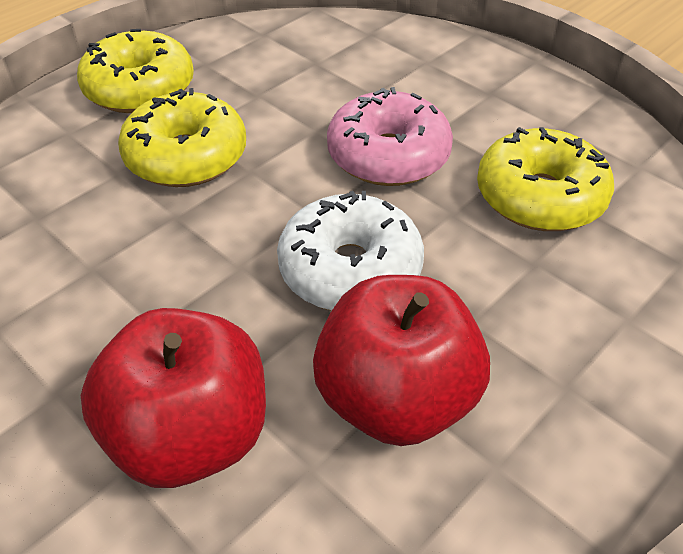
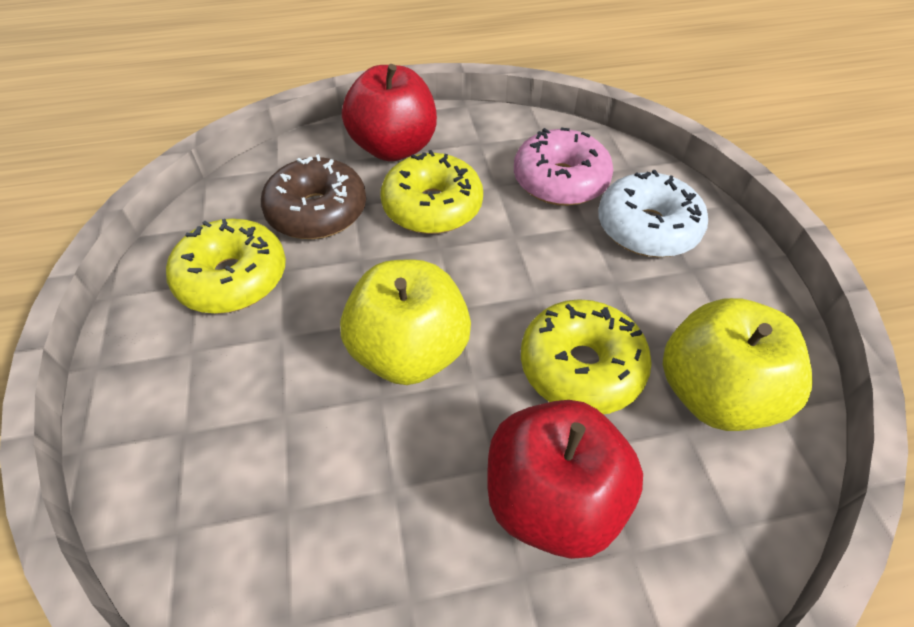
brown donut: 0 -> 1
yellow apple: 0 -> 2

